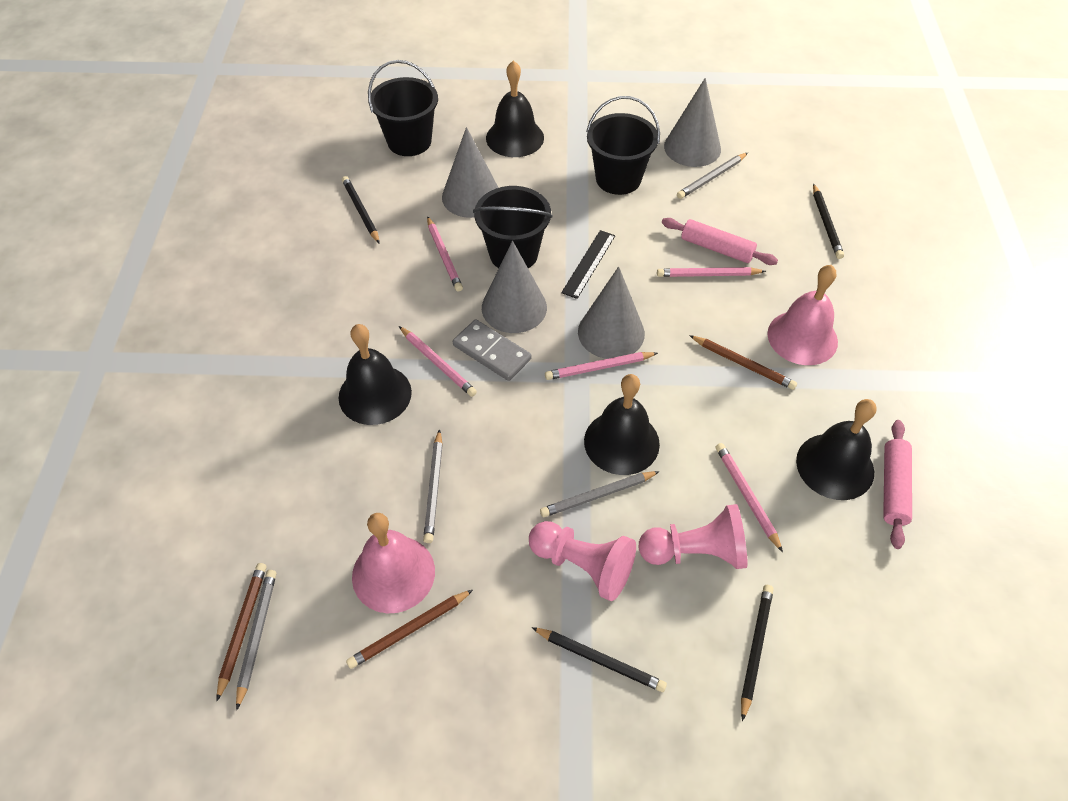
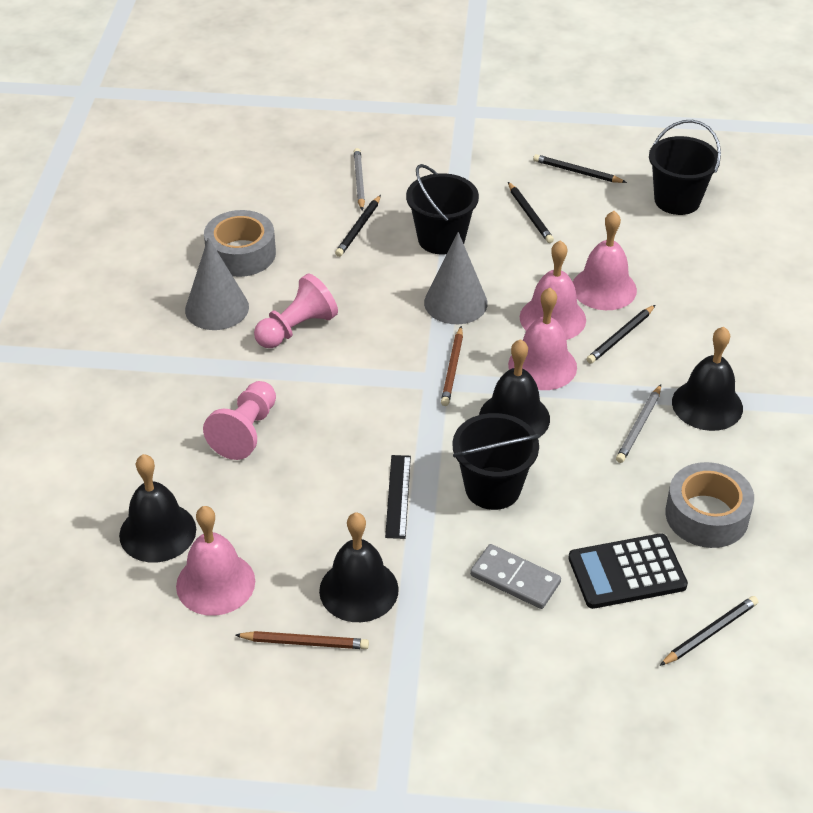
black calculator: 0 -> 1
black pencil: 4 -> 5
brown pencil: 3 -> 2
grey cone: 4 -> 2
grey pencil: 4 -> 2
grey tape: 0 -> 2
pink bell: 2 -> 4
pink pencil: 5 -> 0
pink rolling pin: 2 -> 0

